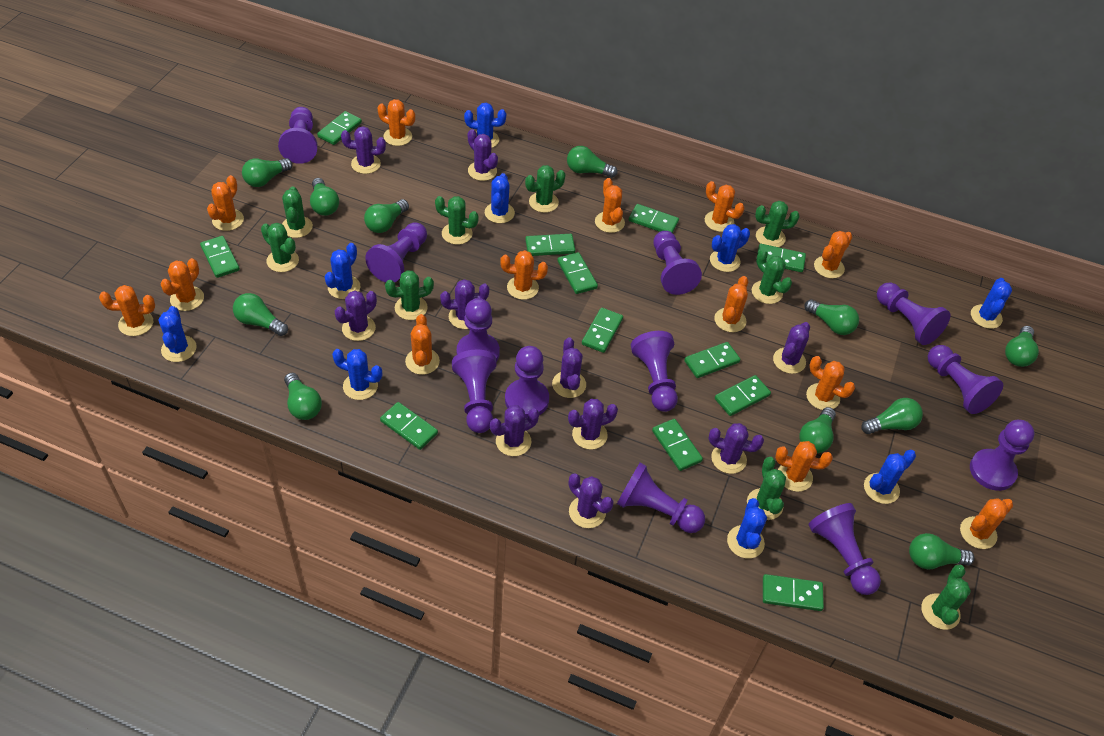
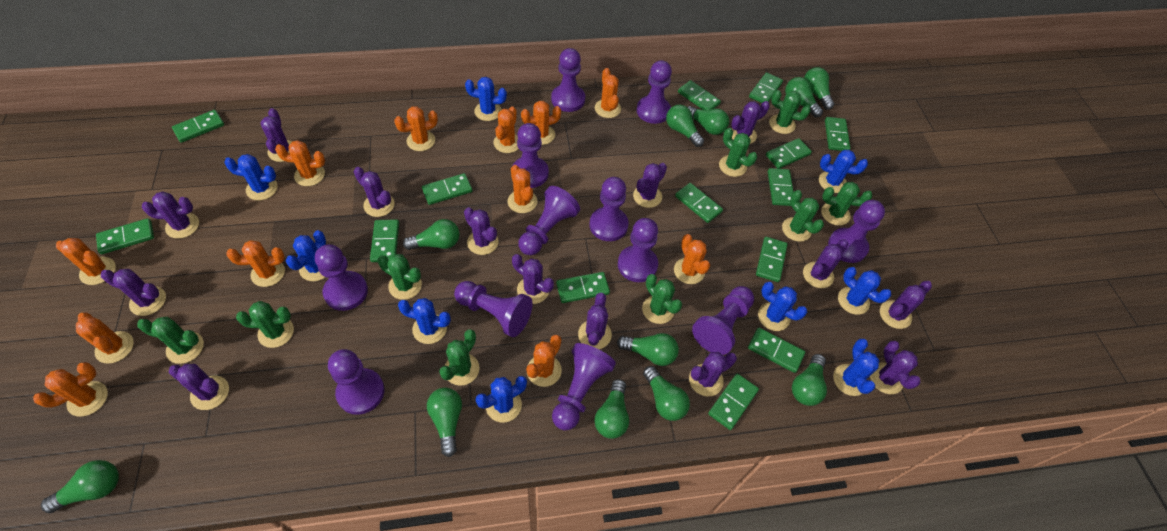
green domino: 12 -> 14
orange cactus: 13 -> 12
purple cactus: 10 -> 14

